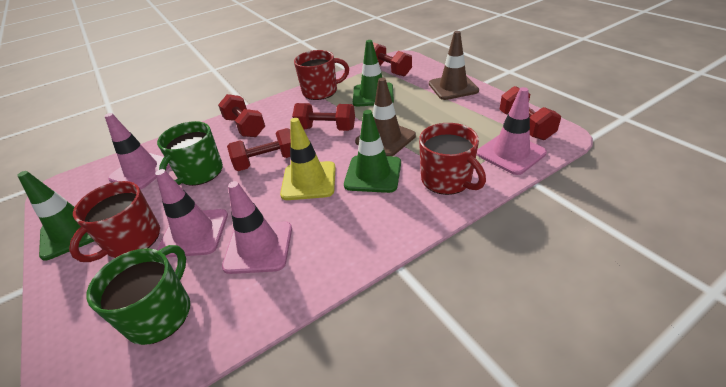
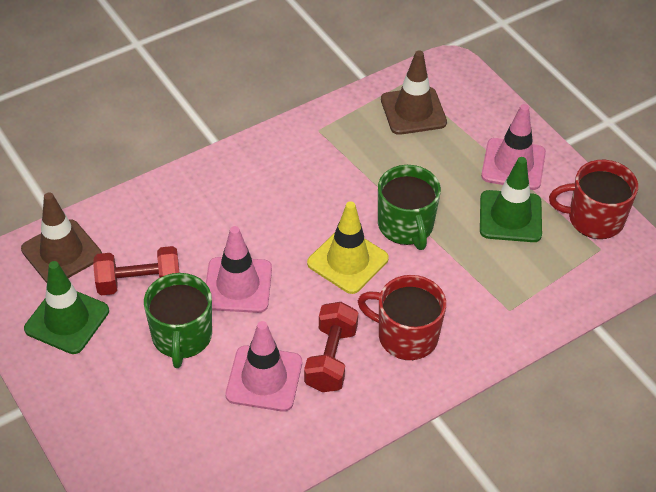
green traffic cone: 3 -> 2
pink traffic cone: 4 -> 3
red dumbbell: 5 -> 2
red mug: 3 -> 2

